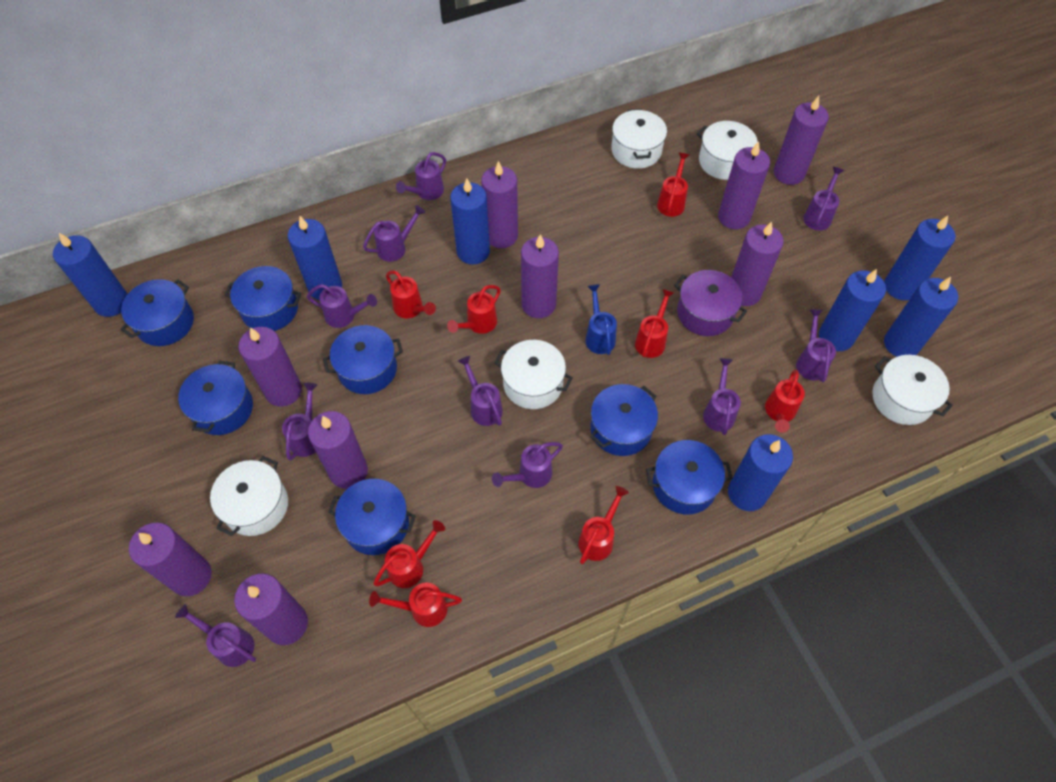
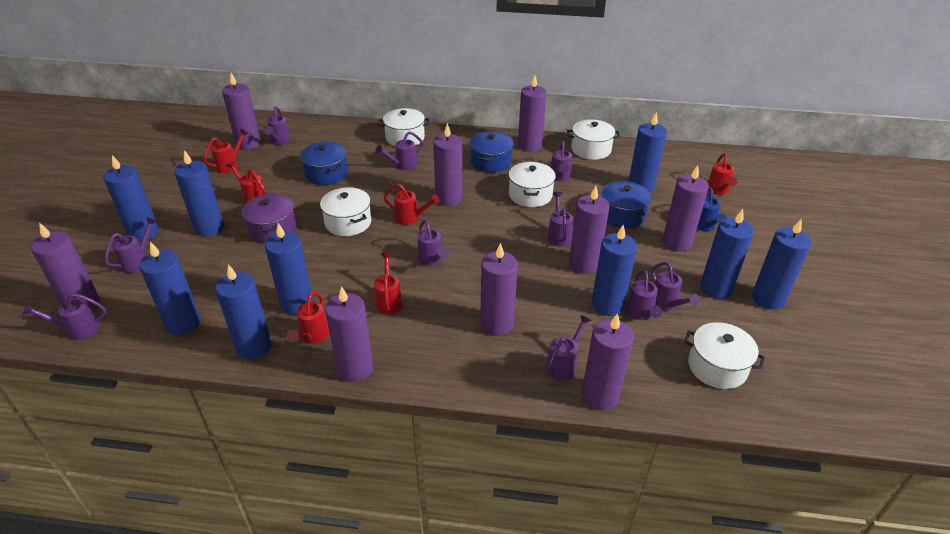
blue candle: 7 -> 9
blue pot: 7 -> 3
red watering can: 8 -> 6

